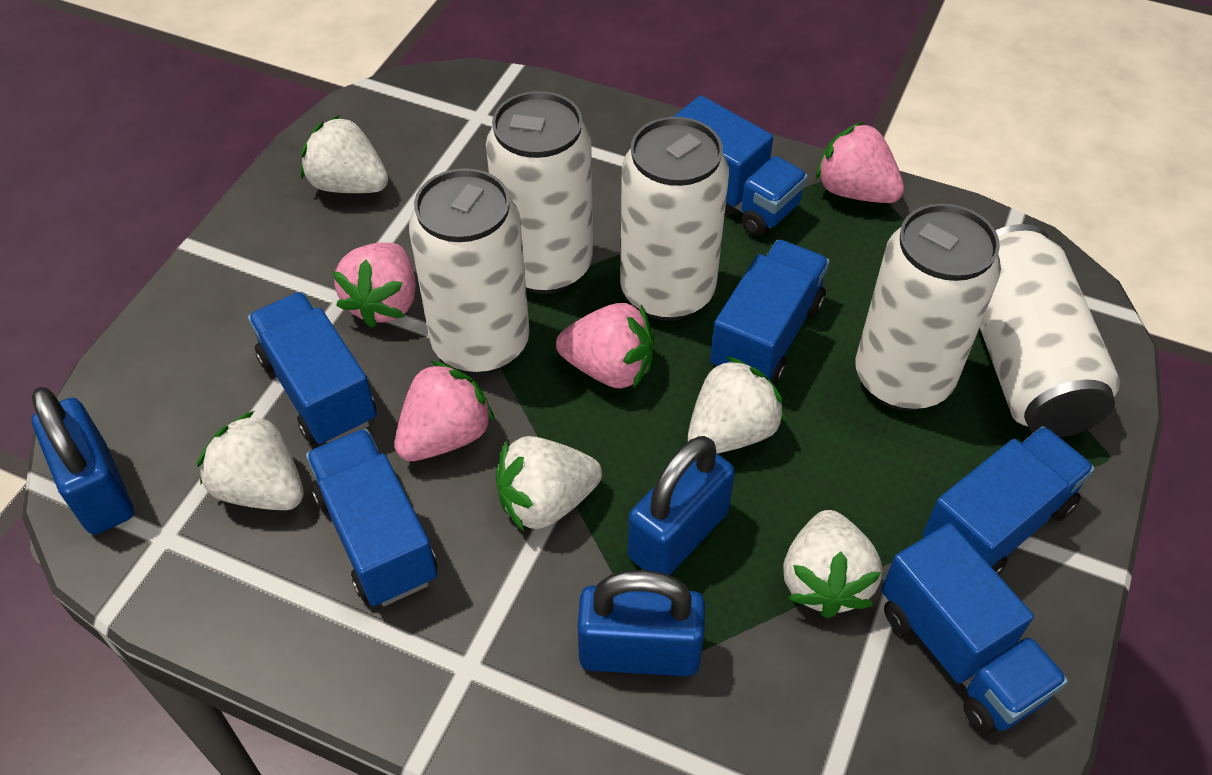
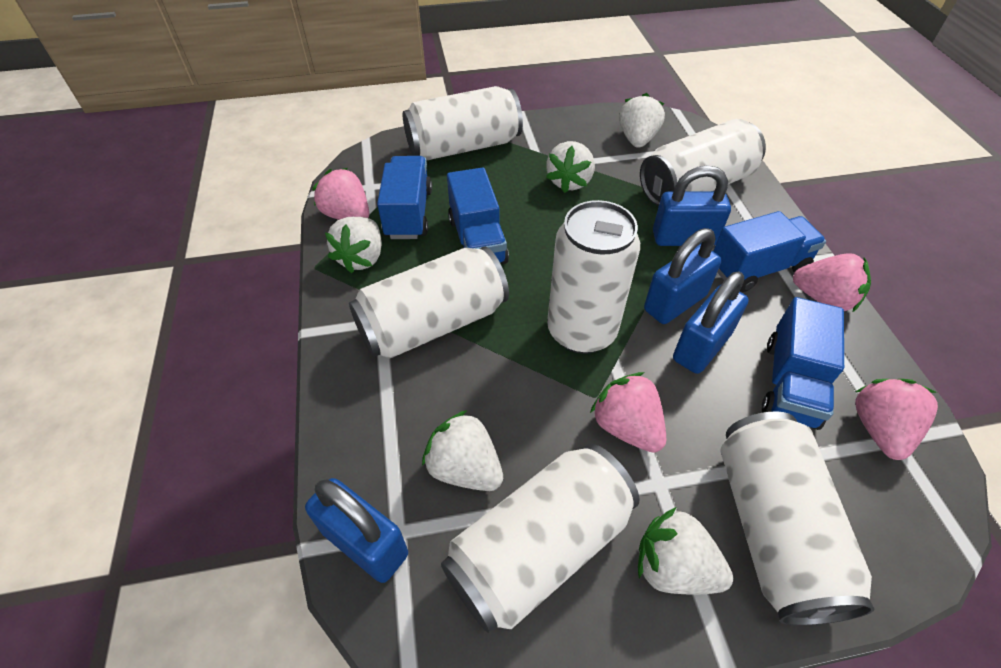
blue padlock: 3 -> 4
blue truck: 6 -> 4
white can: 5 -> 6

